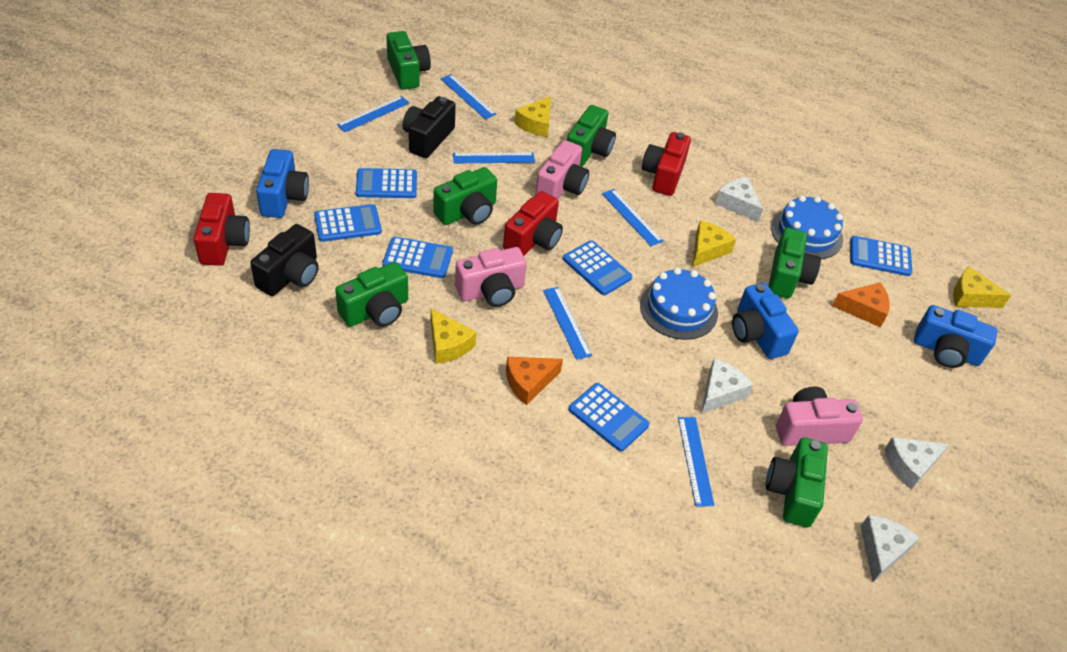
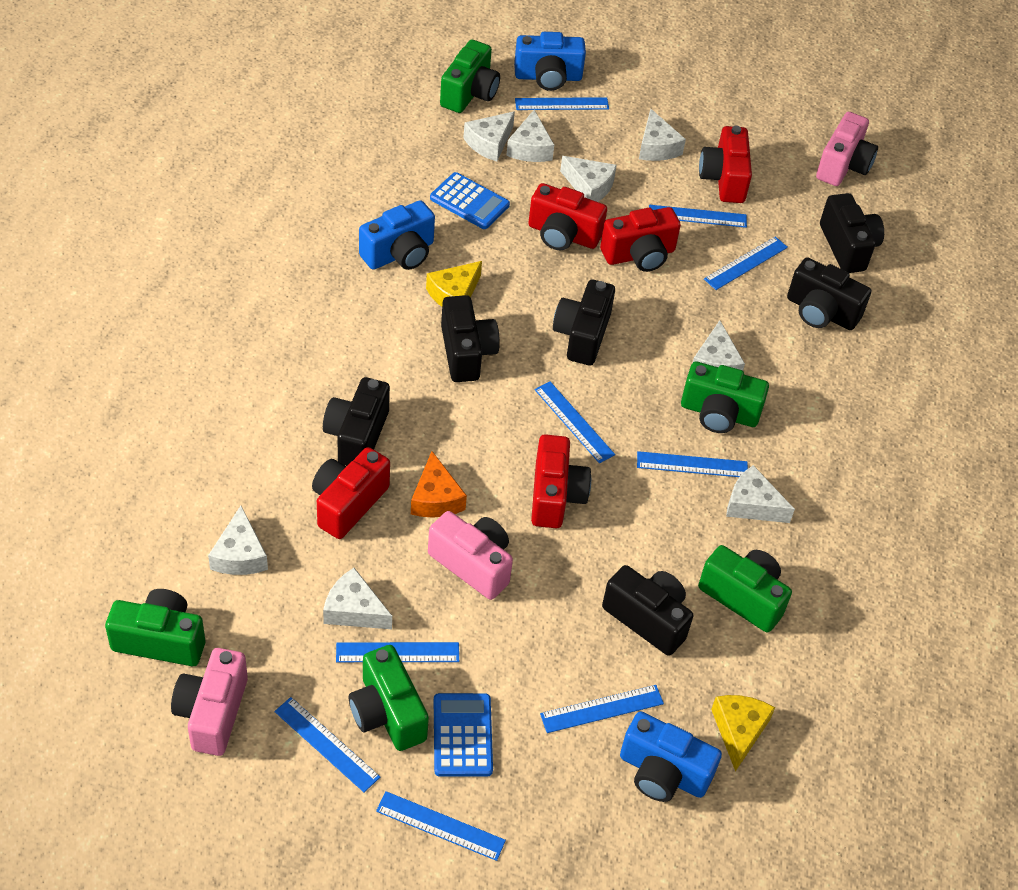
black camera: 2 -> 6
blue cake: 2 -> 0
blue calculator: 6 -> 2
blue ruler: 6 -> 9
green camera: 6 -> 5
orange cheese: 2 -> 1
red camera: 3 -> 5
white cheese: 4 -> 8
yellow cheese: 4 -> 2

